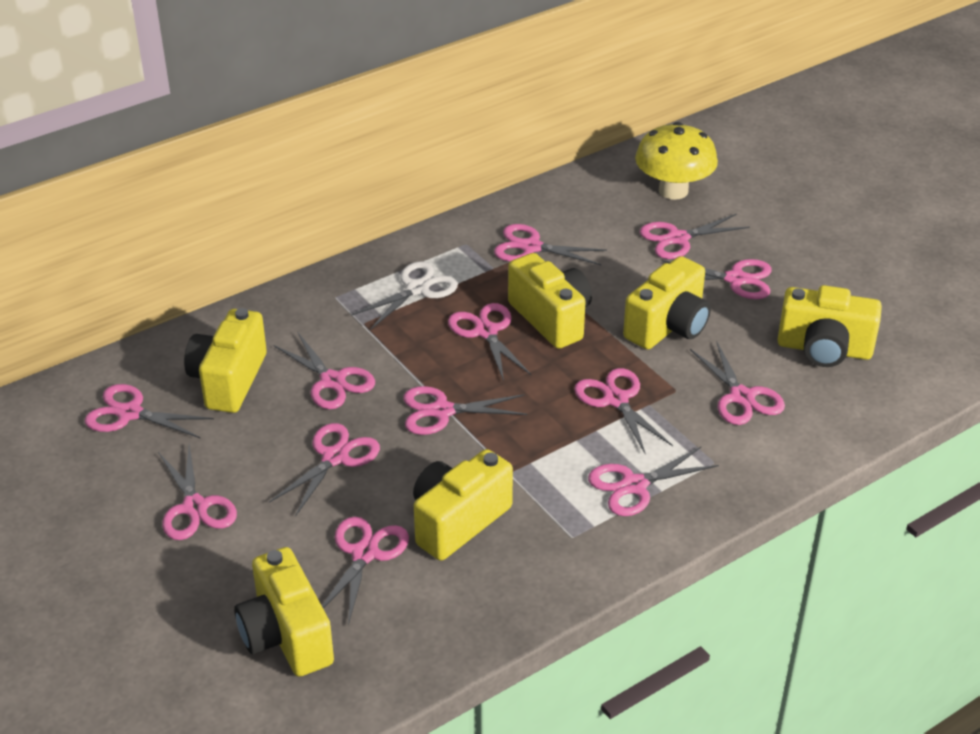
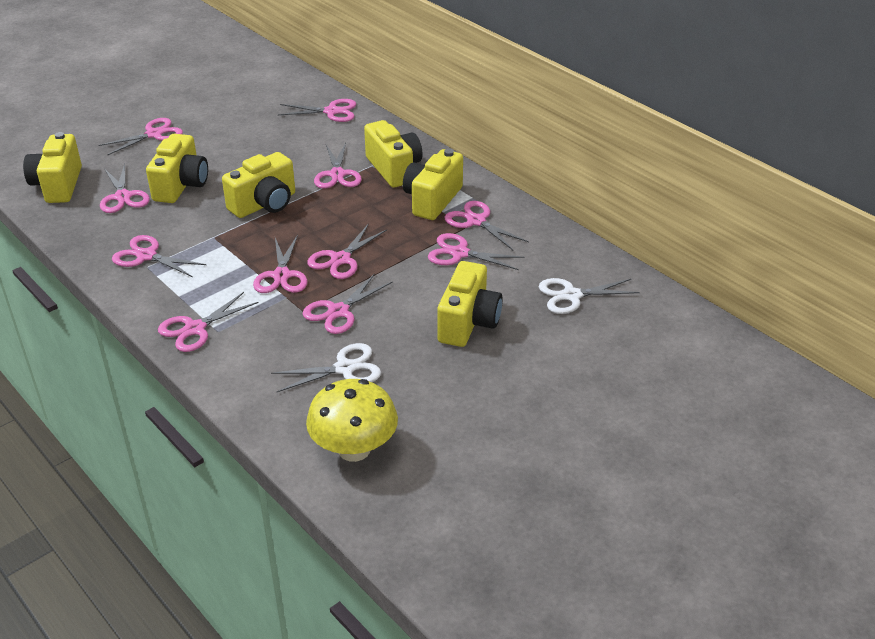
pink scissors: 13 -> 11
white scissors: 1 -> 2

